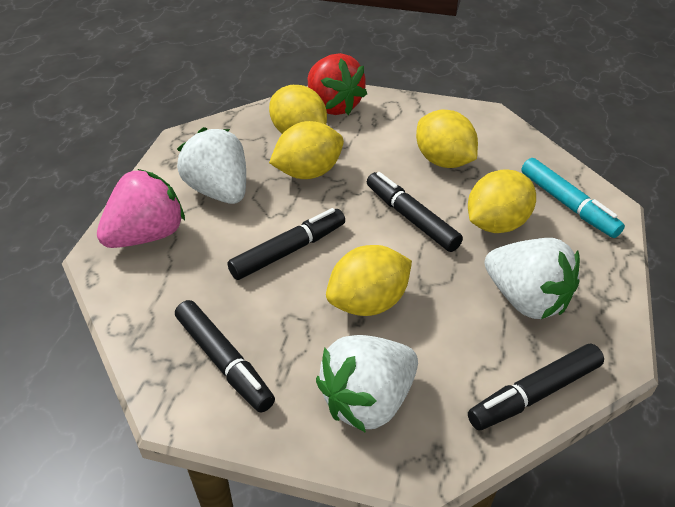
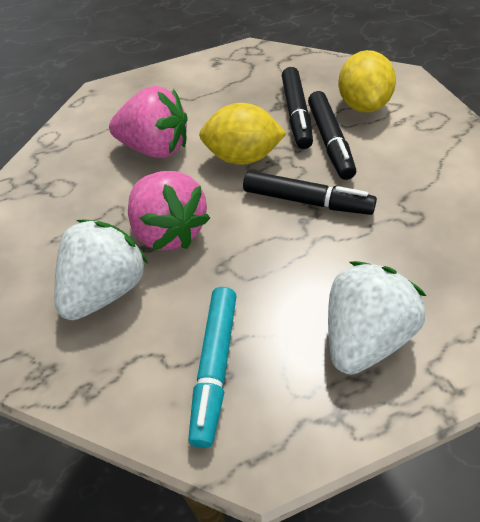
black marker: 4 -> 3
pink strawberry: 1 -> 2
red strawberry: 1 -> 0
white strawberry: 3 -> 2
yellow lemon: 5 -> 2

